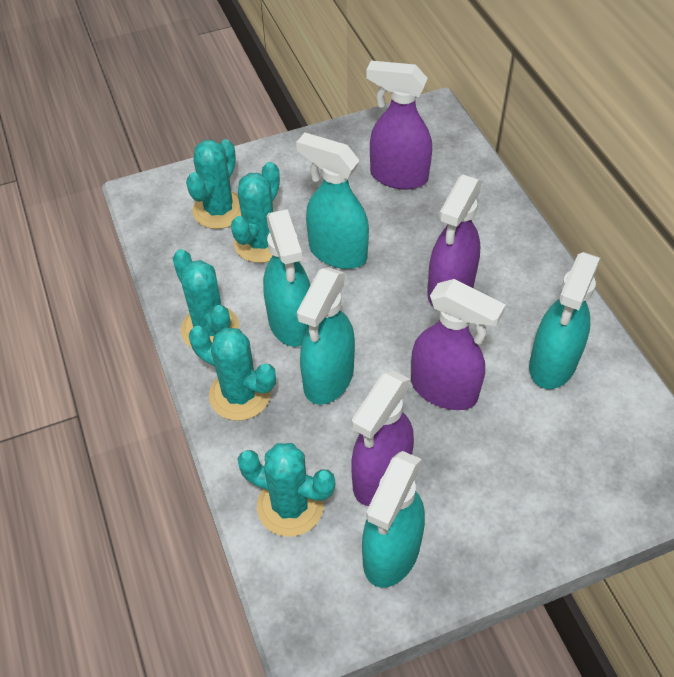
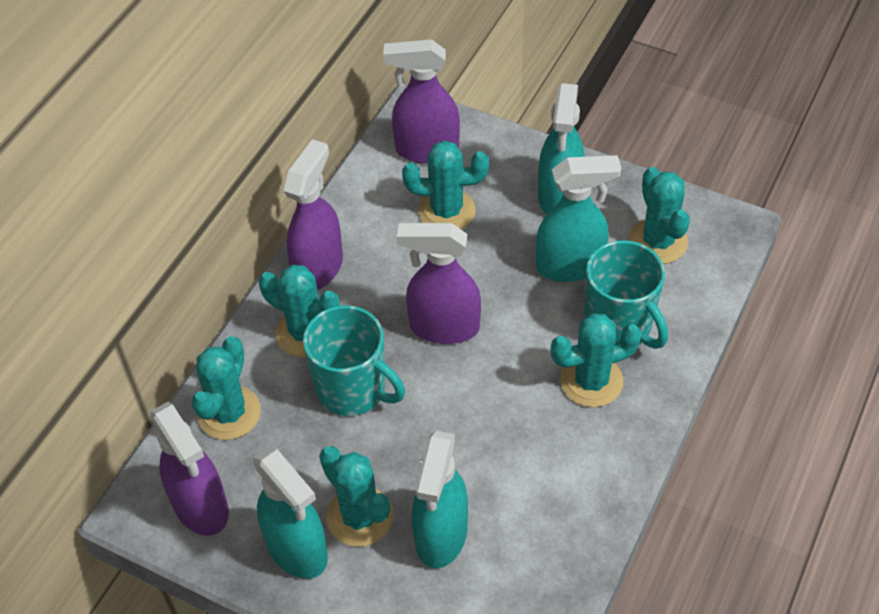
turquoise cactus: 5 -> 6
turquoise mug: 0 -> 2
turquoise spray bottle: 5 -> 4

